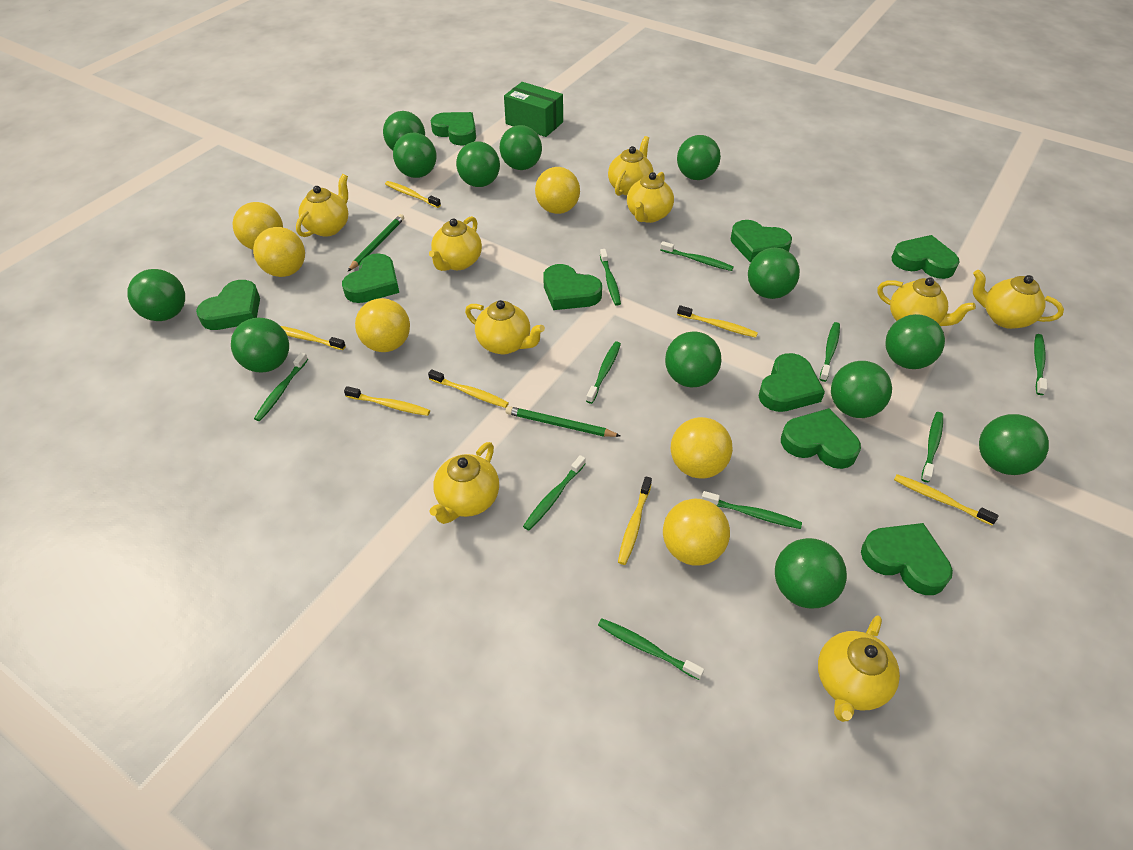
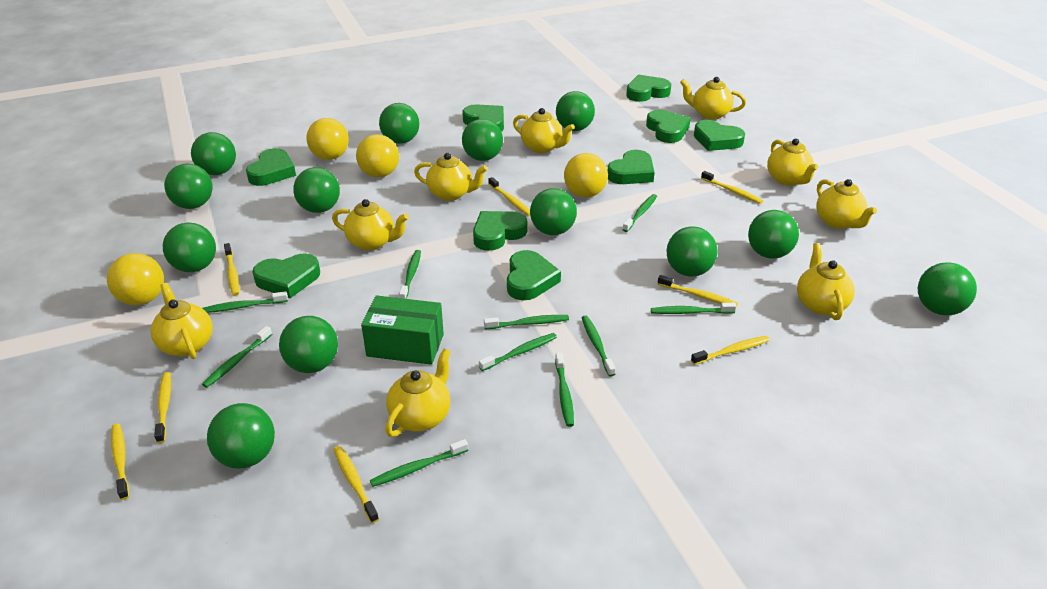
green pencil: 2 -> 0
yellow ball: 6 -> 4
yellow toothbrush: 7 -> 8

